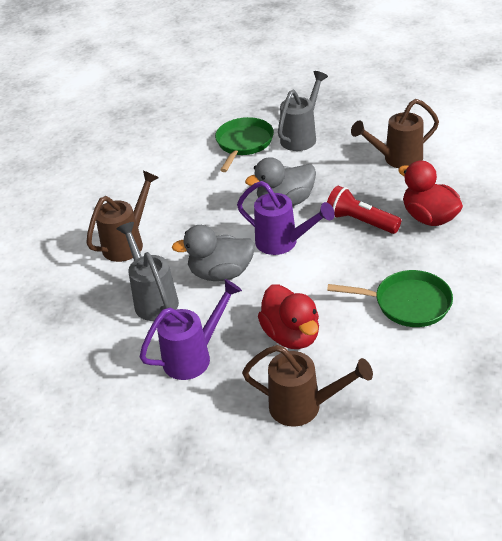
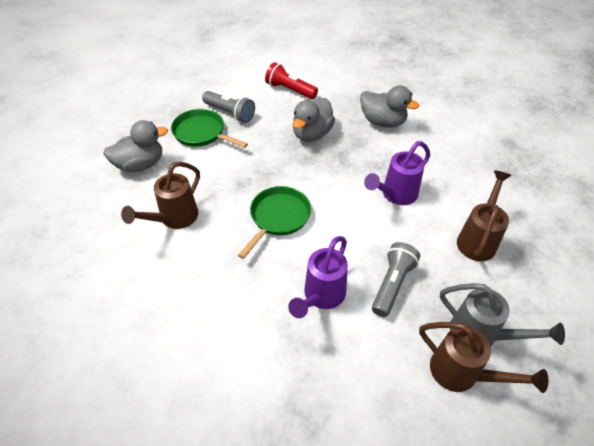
grey duck: 2 -> 3
grey flashlight: 0 -> 2
grey watering can: 2 -> 1
red duck: 2 -> 0

